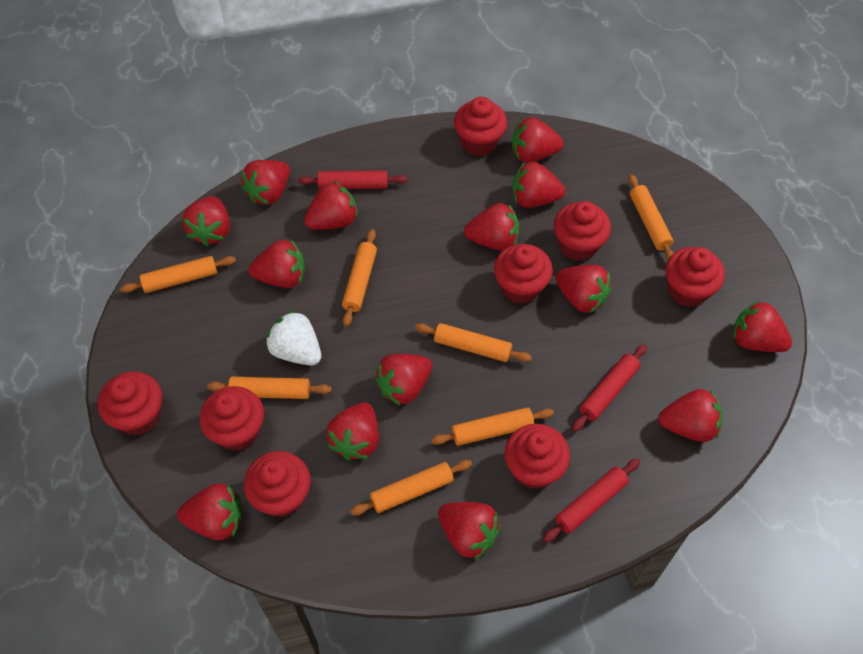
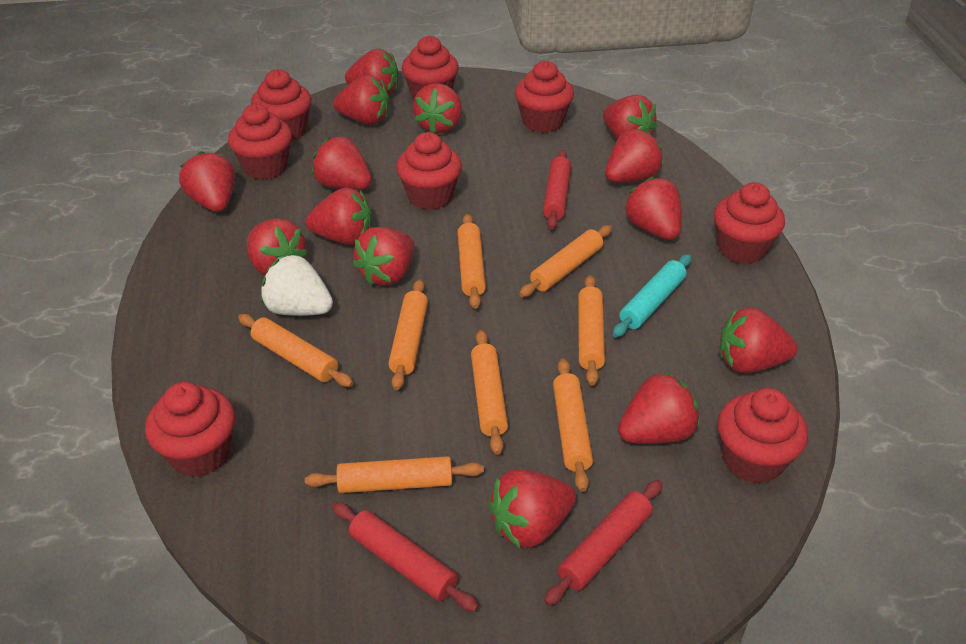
orange rolling pin: 7 -> 8
turquoise rolling pin: 0 -> 1

